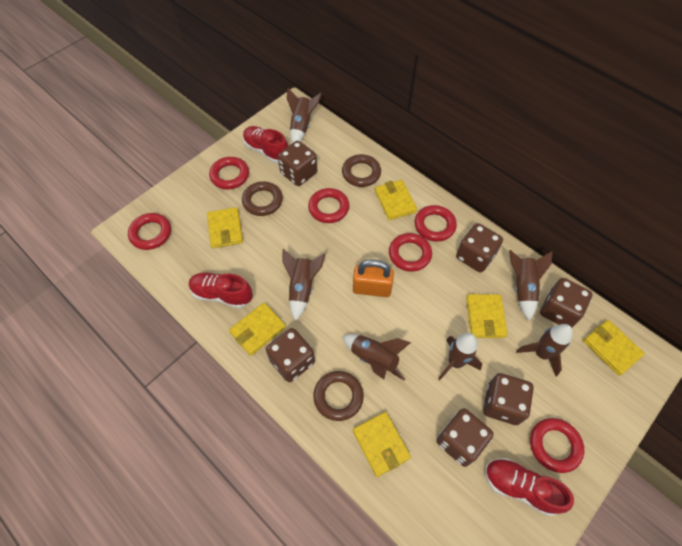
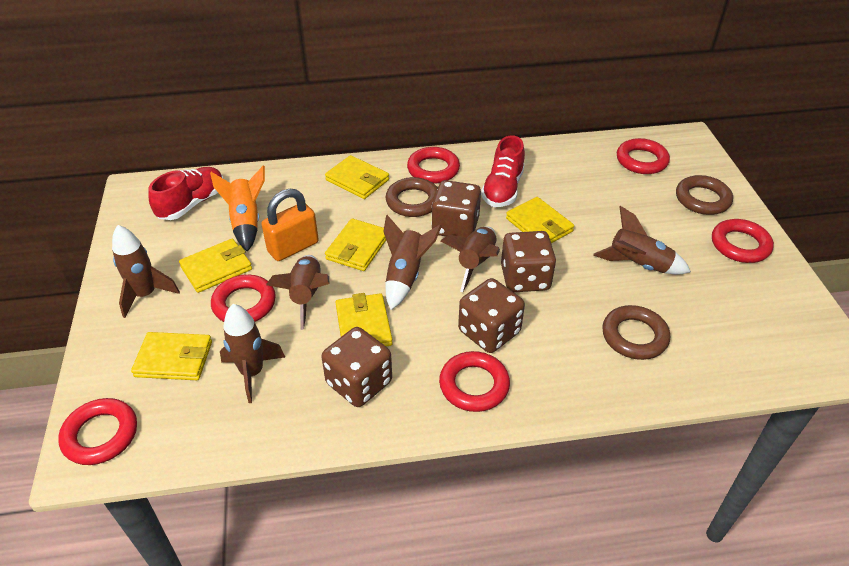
brown dice: 6 -> 4
orange rocket: 0 -> 1
red shoe: 3 -> 2

